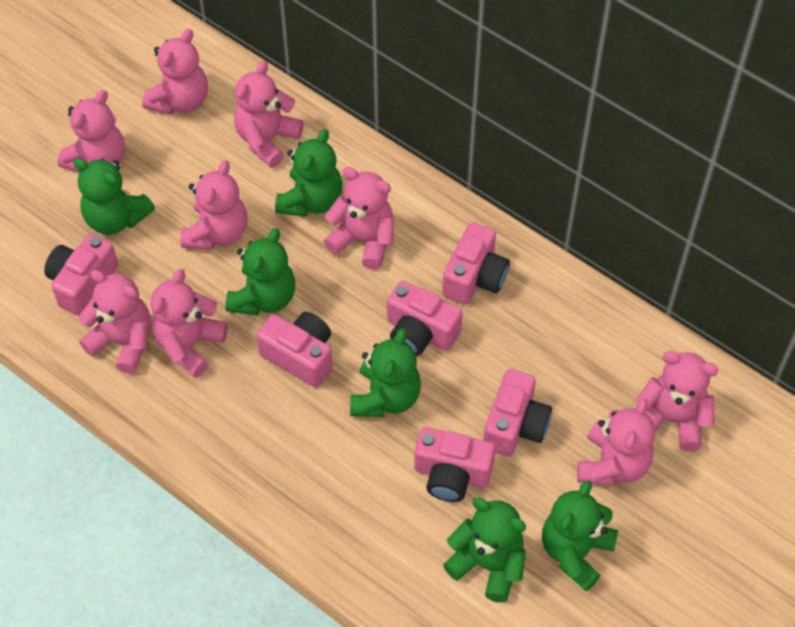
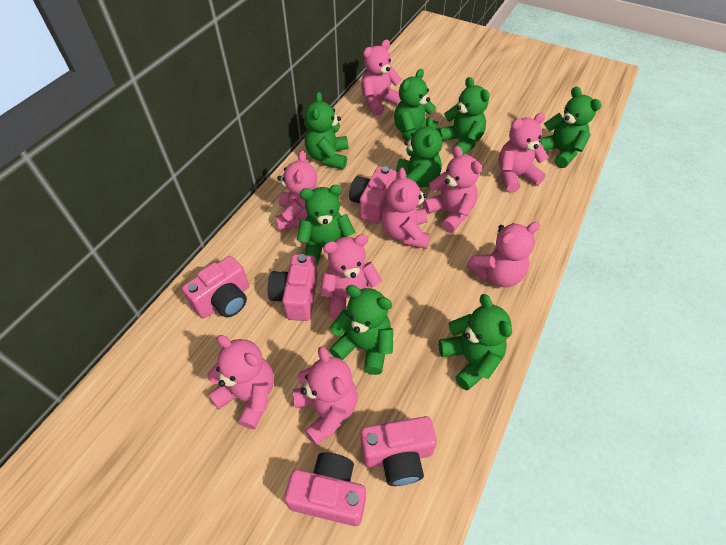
green teddy bear: 6 -> 8
pink camera: 6 -> 5

